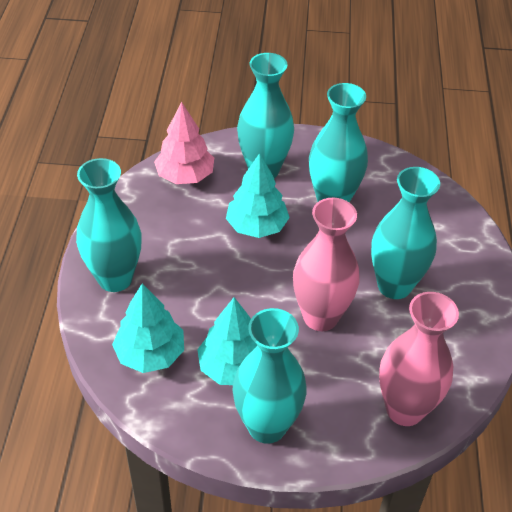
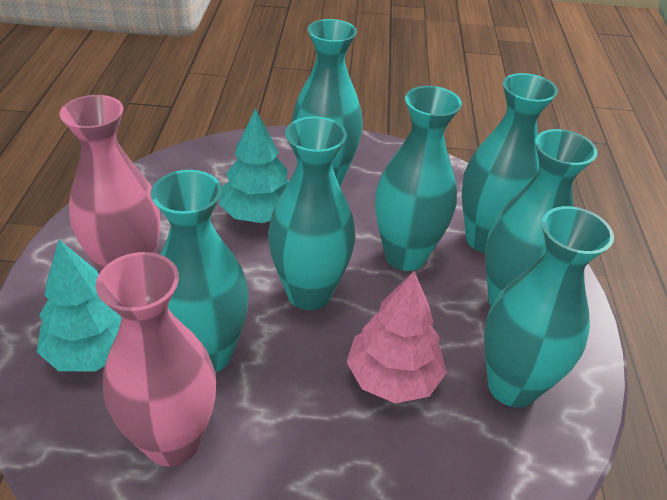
turquoise tree: 3 -> 2
turquoise vase: 5 -> 7

